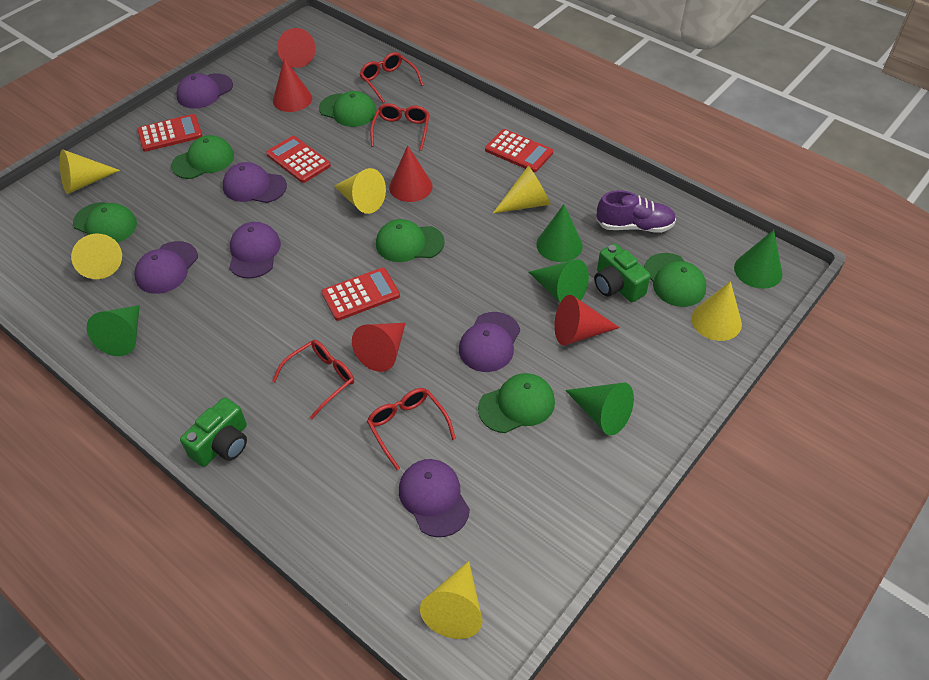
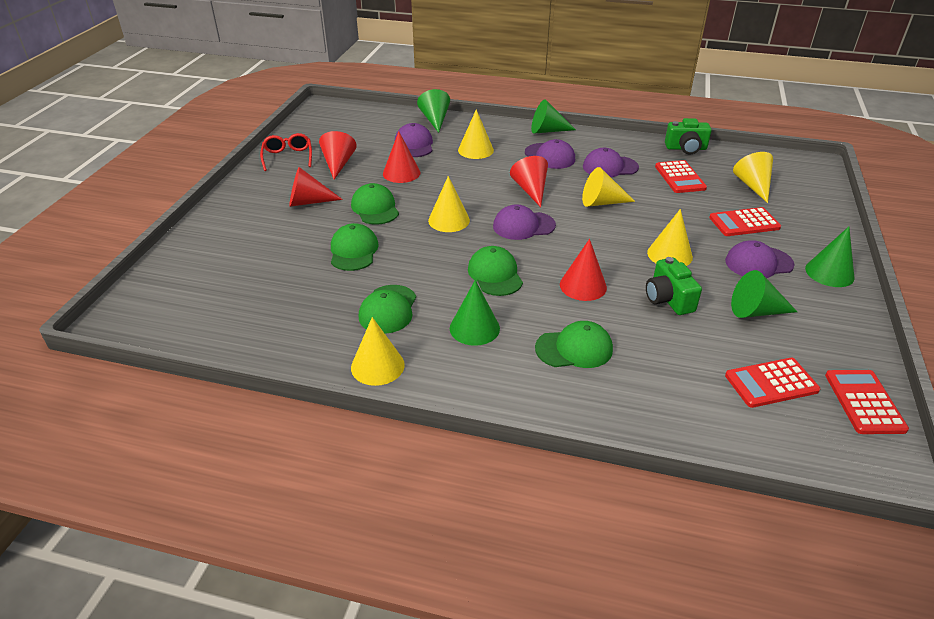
green cap: 6 -> 5
purple cap: 6 -> 5
purple shoe: 1 -> 0
red glasses: 4 -> 1

